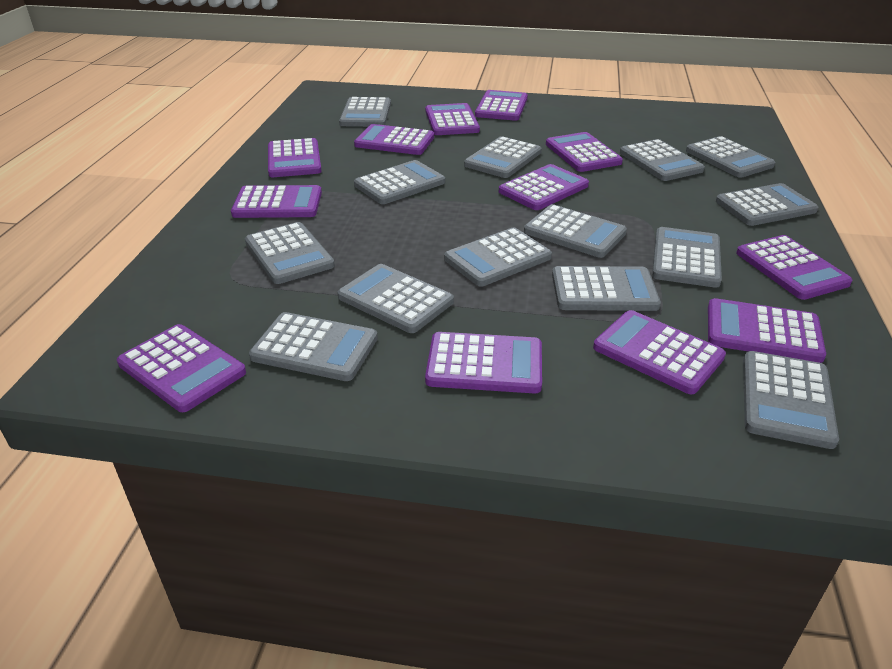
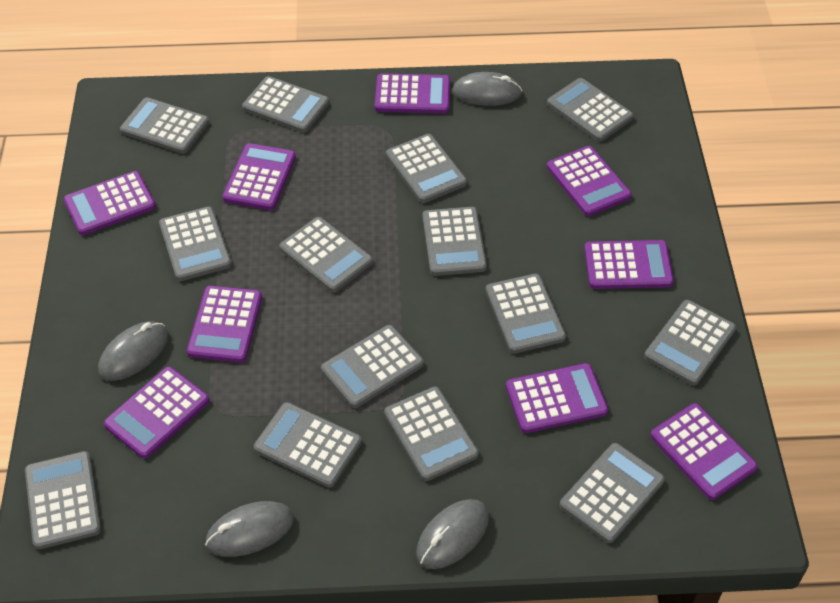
grey mouse: 0 -> 4
purple calculator: 12 -> 9

